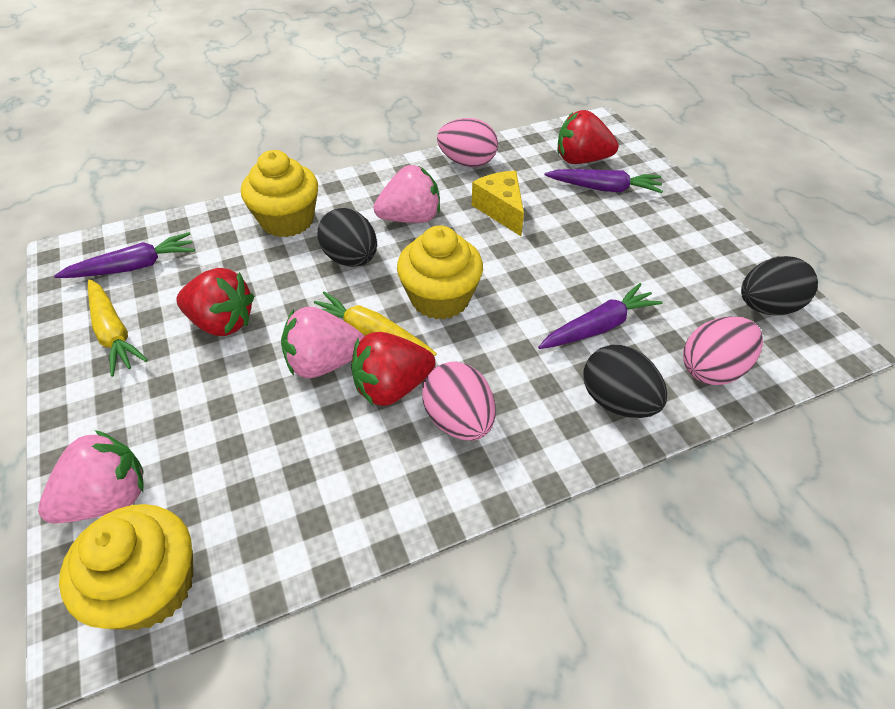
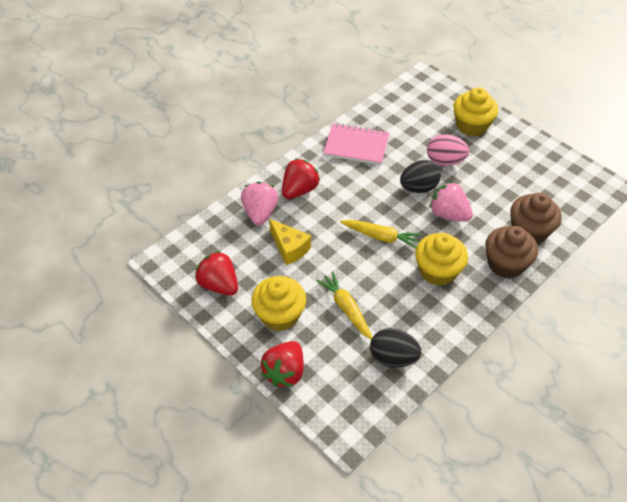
black egg: 3 -> 2
brown cupcake: 0 -> 2
pink egg: 3 -> 1
pink notebook: 0 -> 1
pink strawberry: 3 -> 2
purple carrot: 3 -> 0

